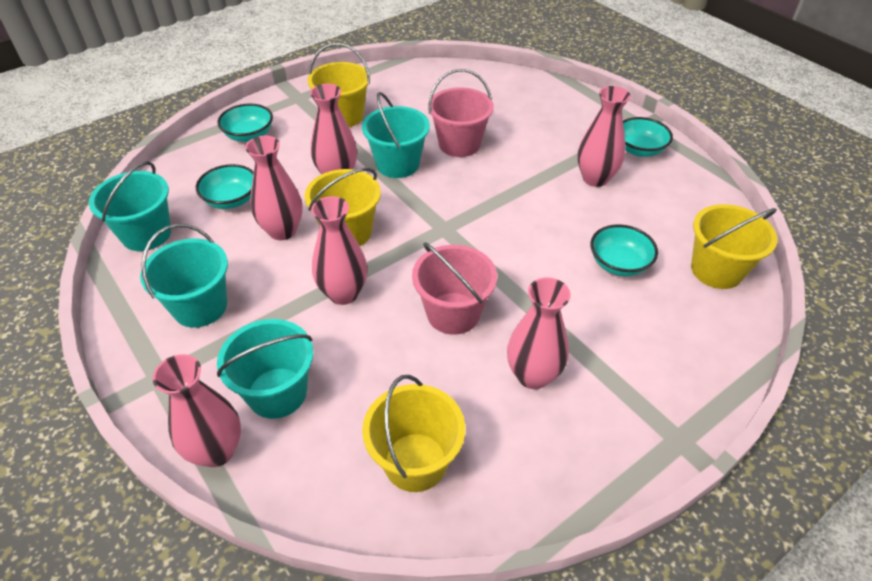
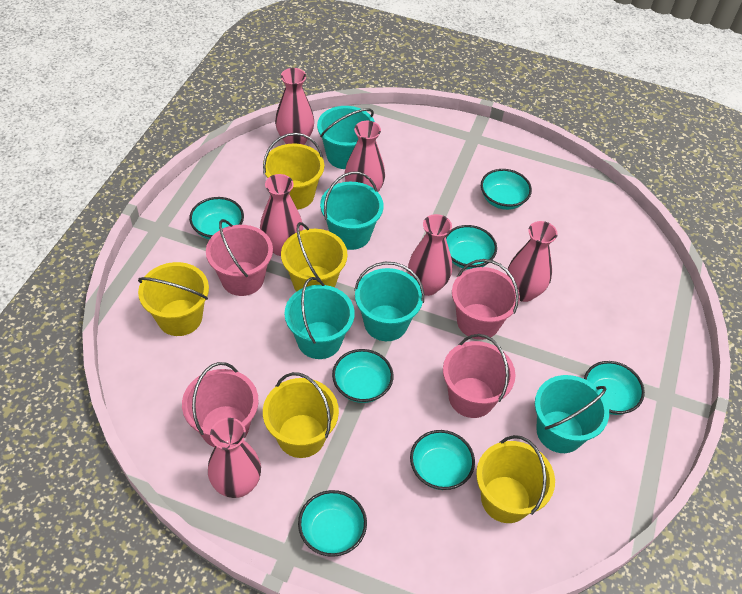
pink bucket: 2 -> 4
turquoise bowl: 4 -> 7
turquoise bucket: 4 -> 5
yellow bucket: 4 -> 5

